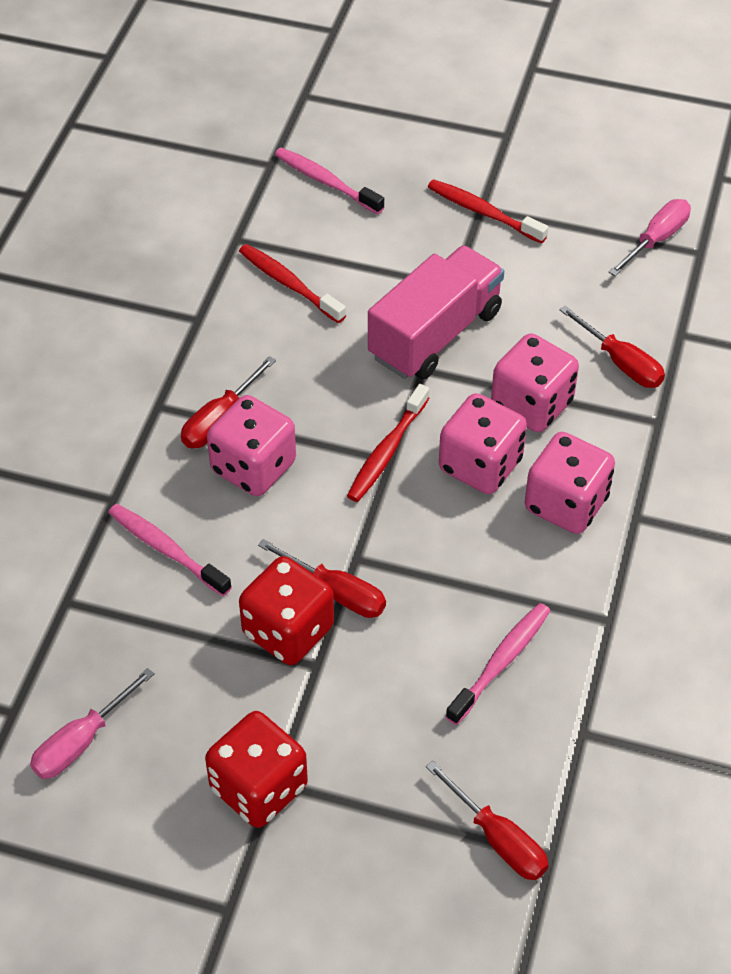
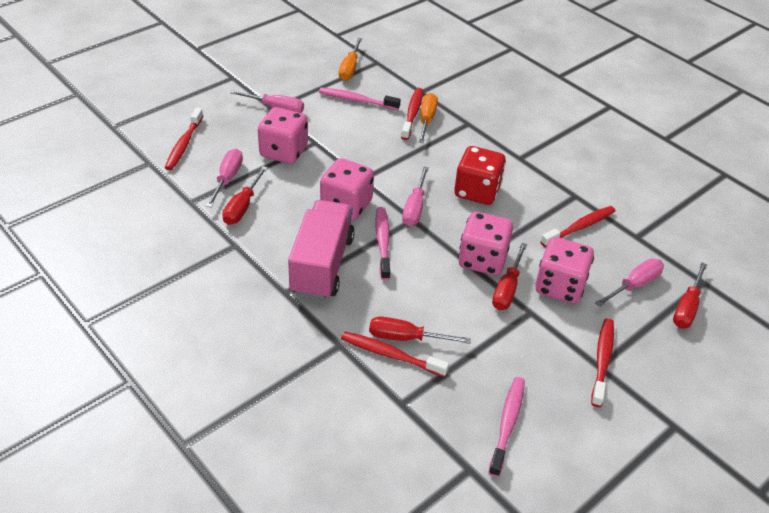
orange screwdriver: 0 -> 2
pink screwdriver: 2 -> 4
red dice: 2 -> 1
red toothbrush: 3 -> 5

